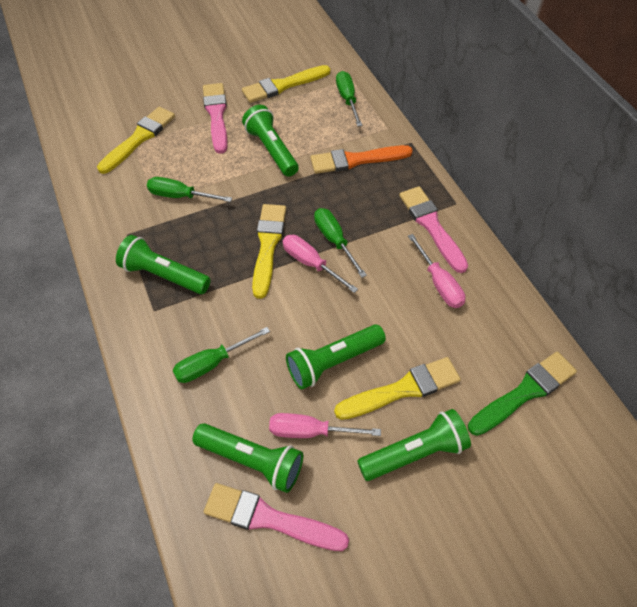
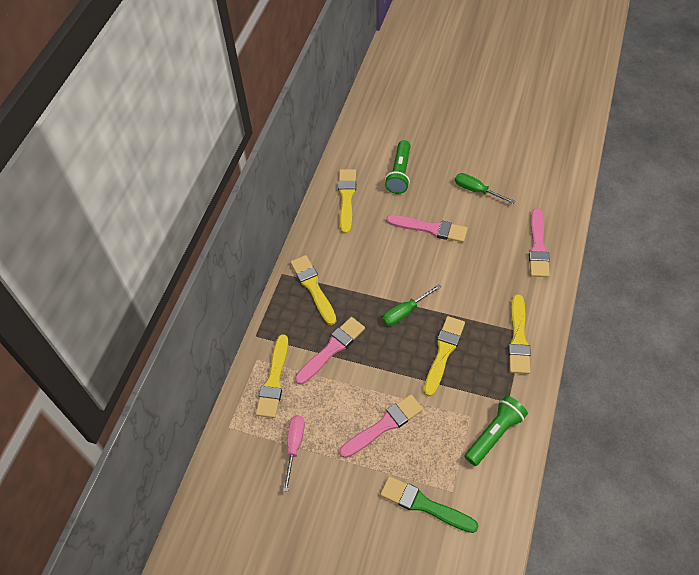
green flashlight: 5 -> 2
green screwdriver: 4 -> 2
orange brush: 1 -> 0
pink brush: 3 -> 4
pink screwdriver: 3 -> 1
yellow brush: 4 -> 5

